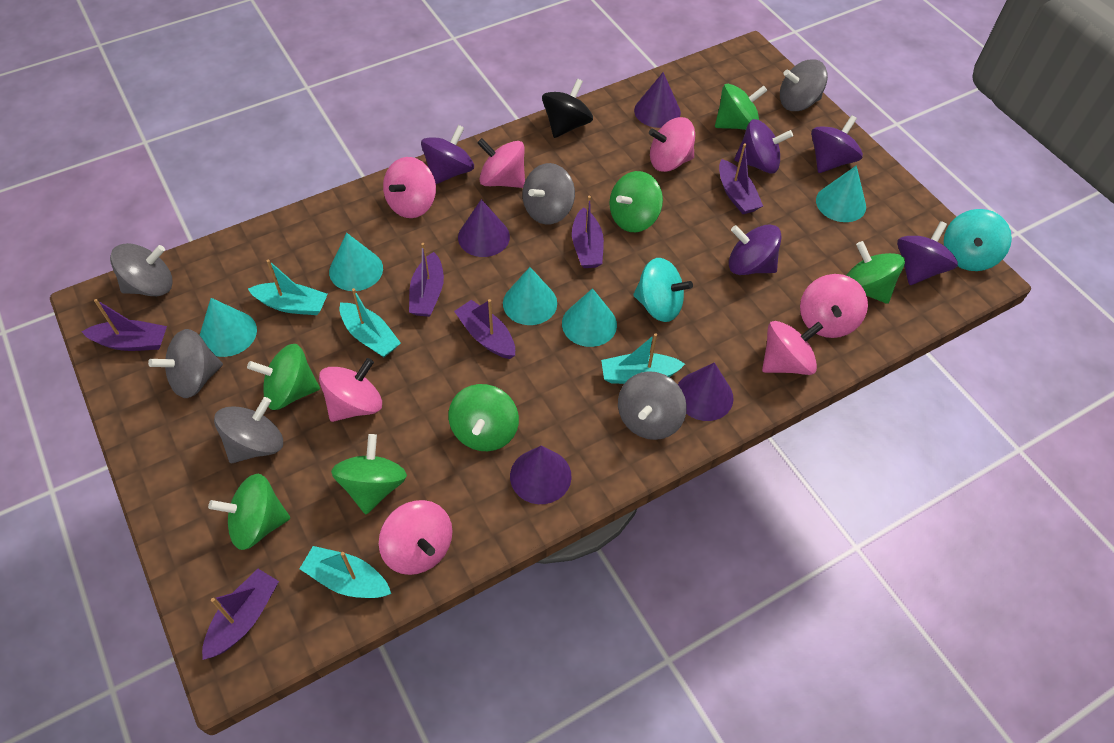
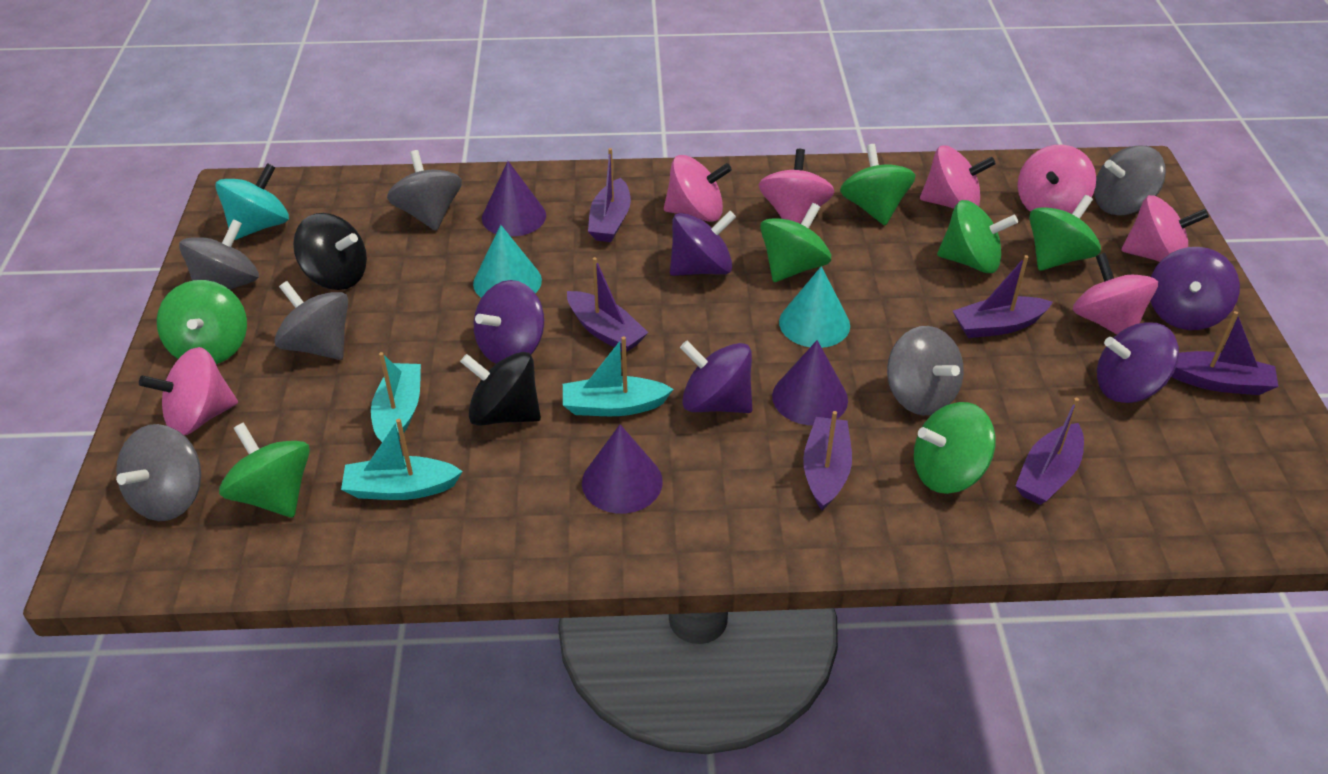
black spinning top: 1 -> 2
purple cone: 4 -> 3
turquoise boat: 4 -> 3
turquoise cone: 5 -> 2
turquoise spinning top: 2 -> 1

